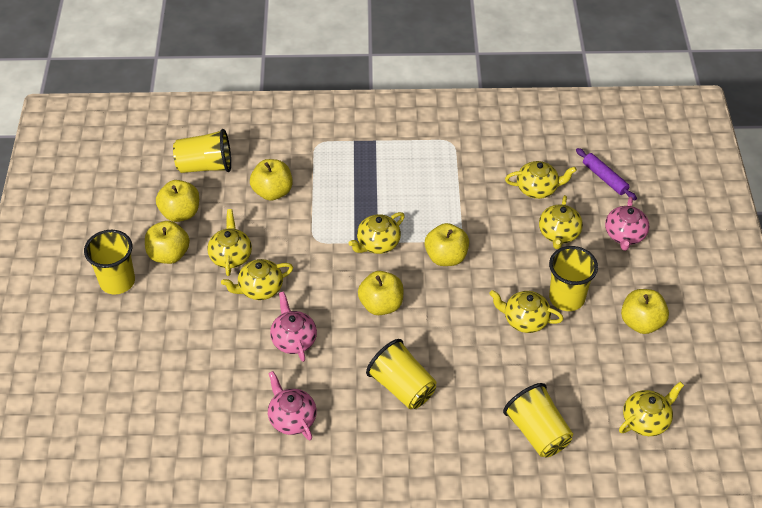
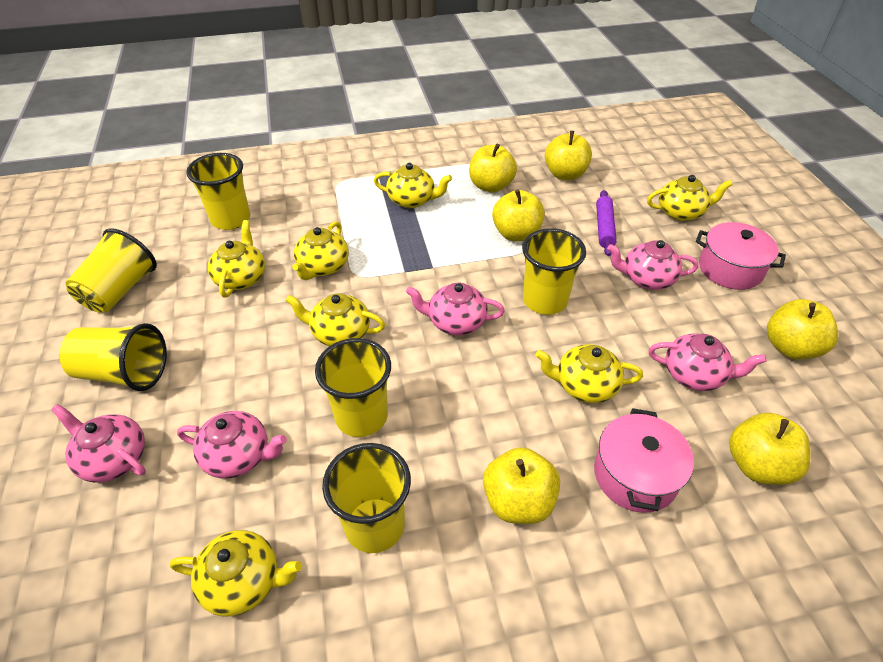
pink pot: 0 -> 2
pink teapot: 3 -> 5
yellow cup: 5 -> 6

